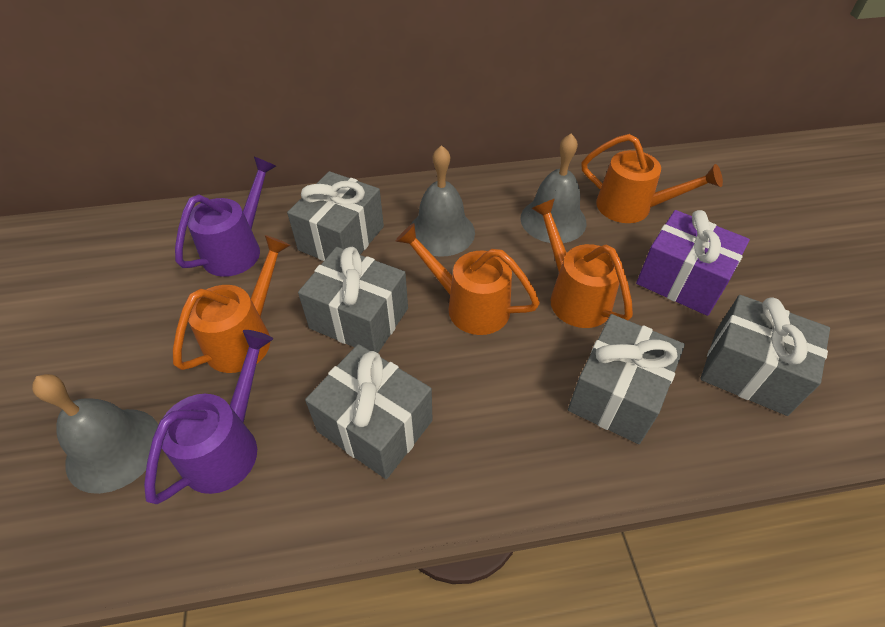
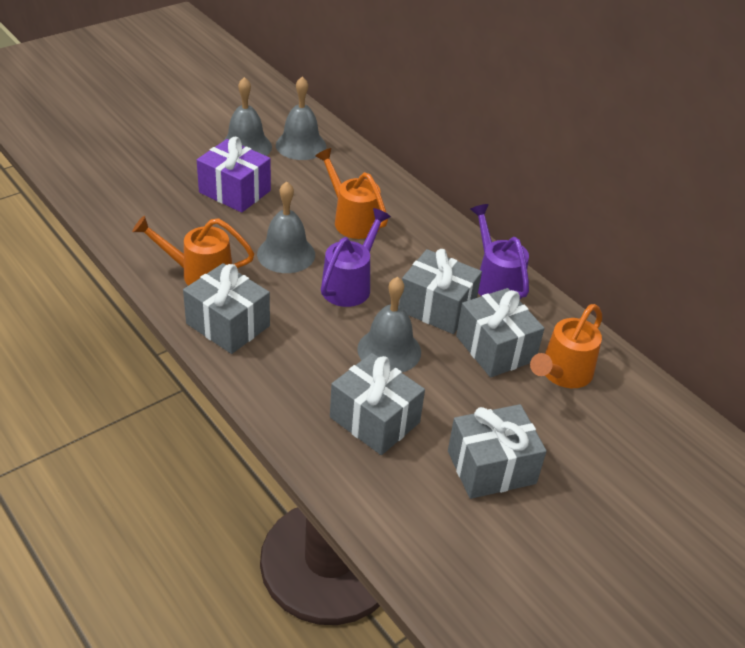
grey bell: 3 -> 4
orange watering can: 4 -> 3

